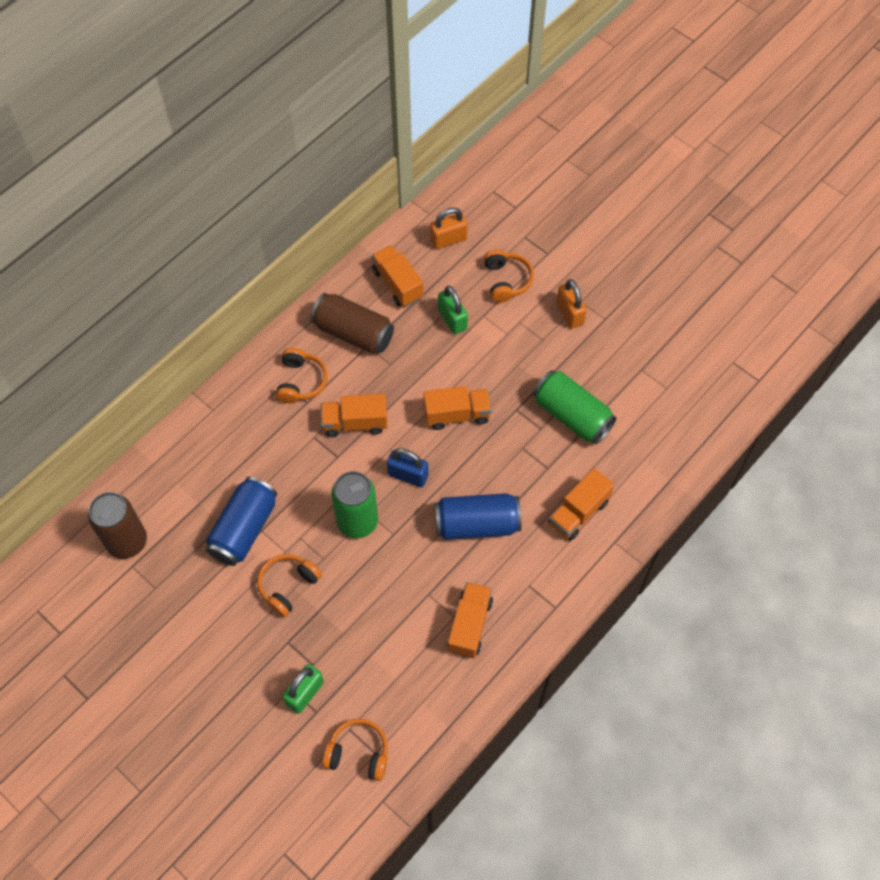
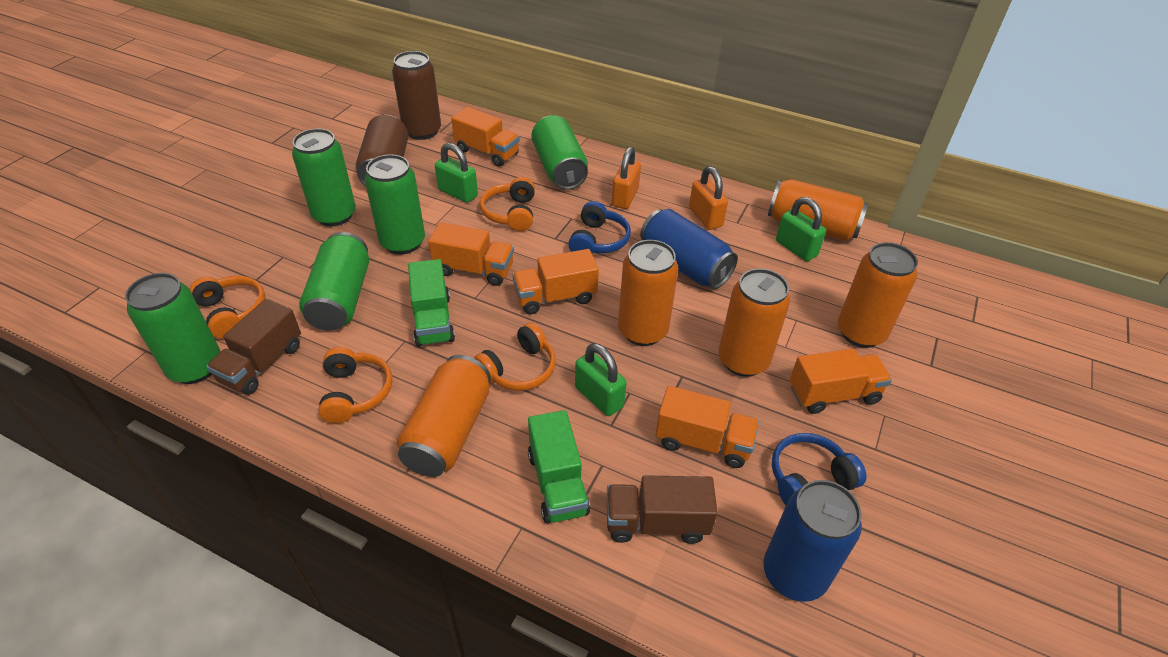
blue headphones: 0 -> 2
blue padlock: 1 -> 0
brown truck: 0 -> 2
green can: 2 -> 5
green padlock: 2 -> 3
green truck: 0 -> 2
orange can: 0 -> 5

